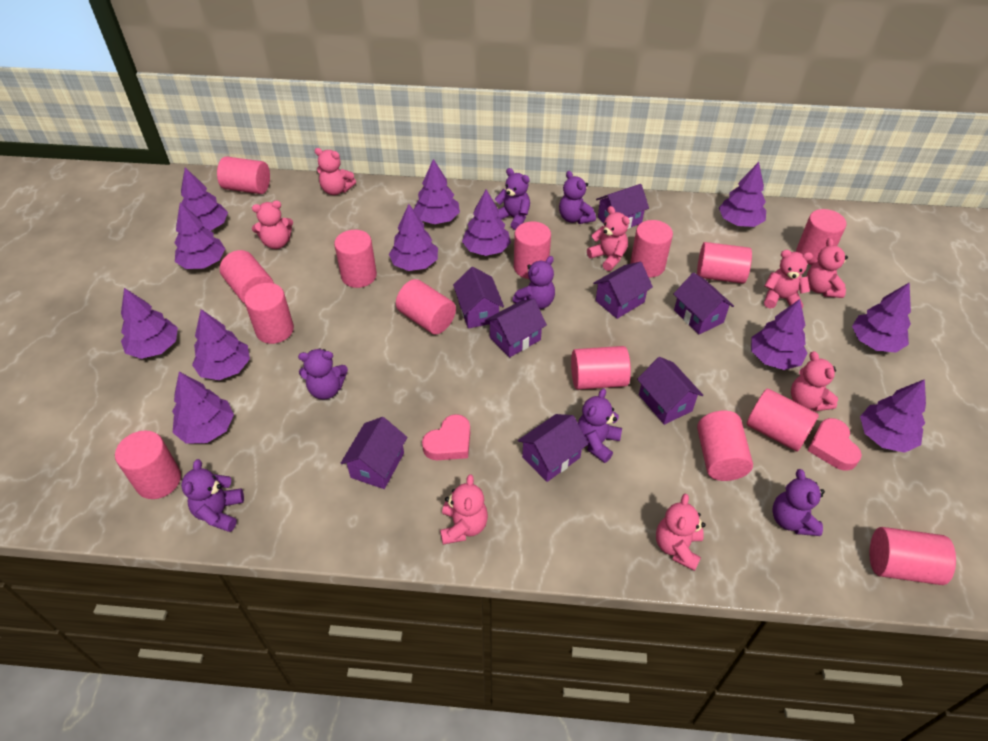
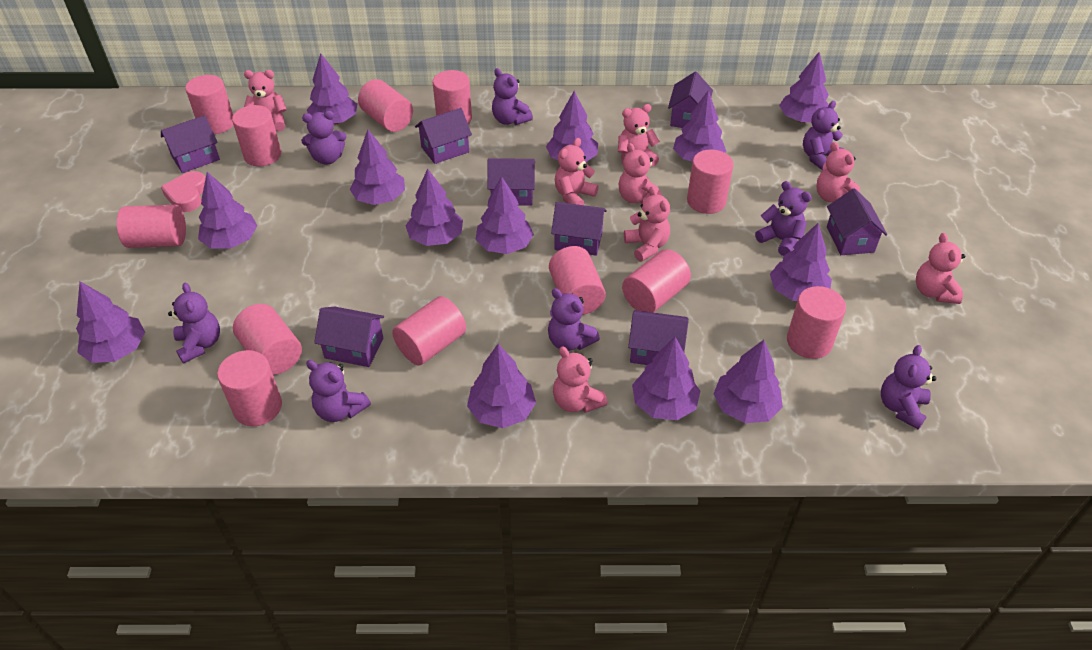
pink cylinder: 14 -> 12
pink heart: 2 -> 1
purple teddy bear: 7 -> 8
purple tree: 12 -> 13

